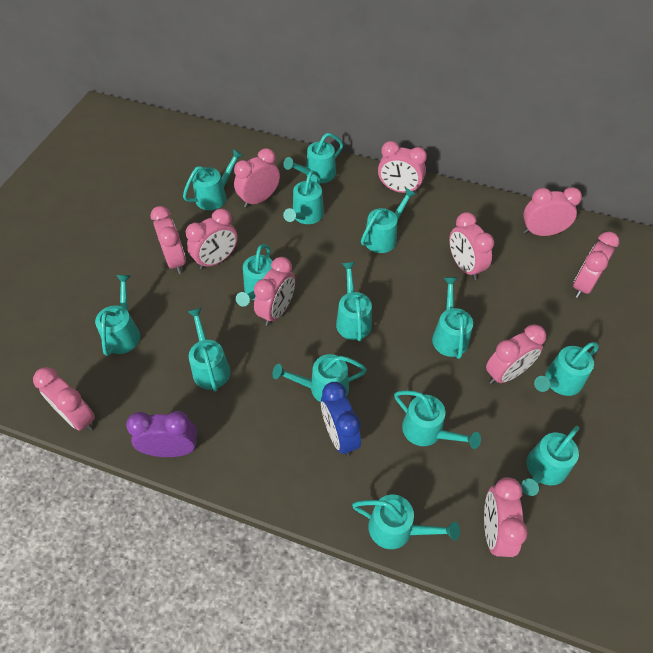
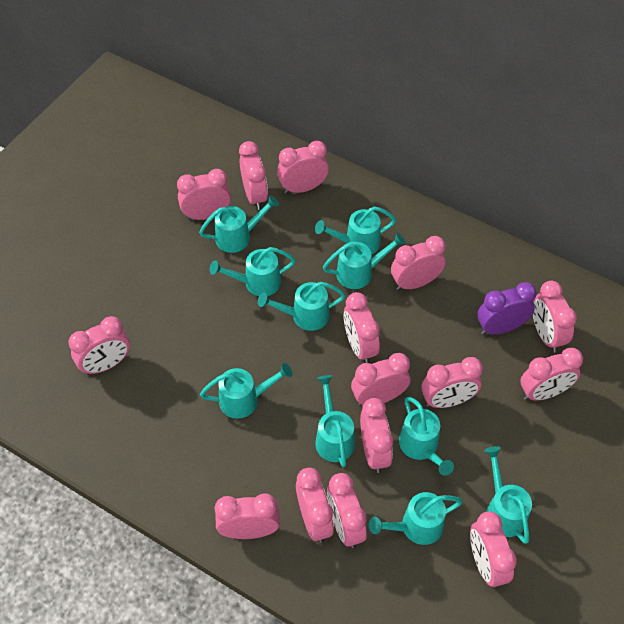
blue clock: 1 -> 0
pink clock: 11 -> 15
turquoise watering can: 14 -> 10

